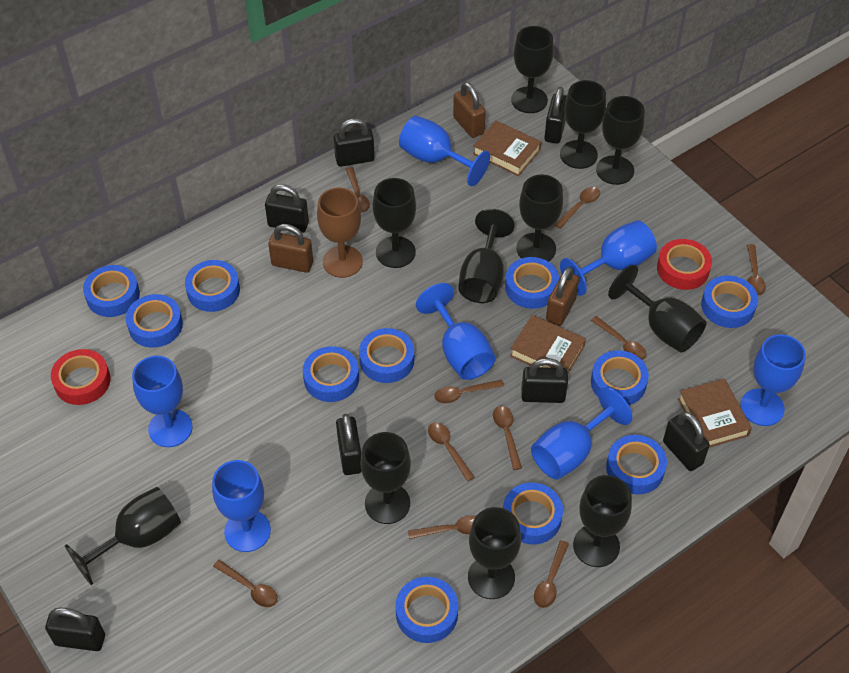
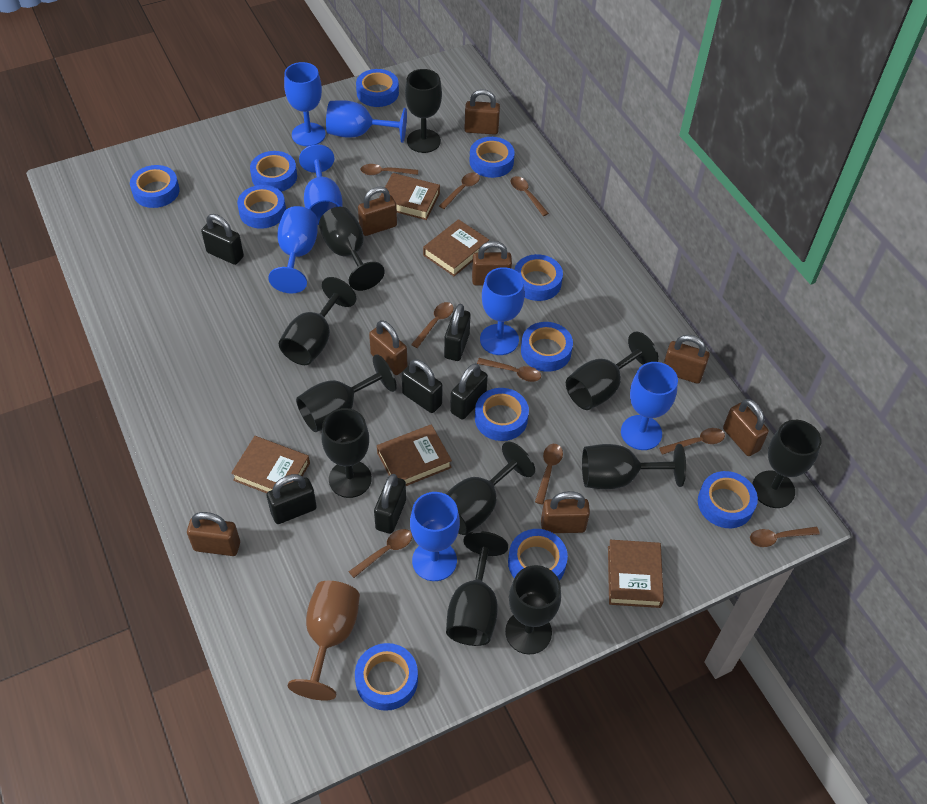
black padlock: 7 -> 6
brown book: 3 -> 5
brown padlock: 3 -> 8
brown spoon: 10 -> 9
red tape: 2 -> 0

